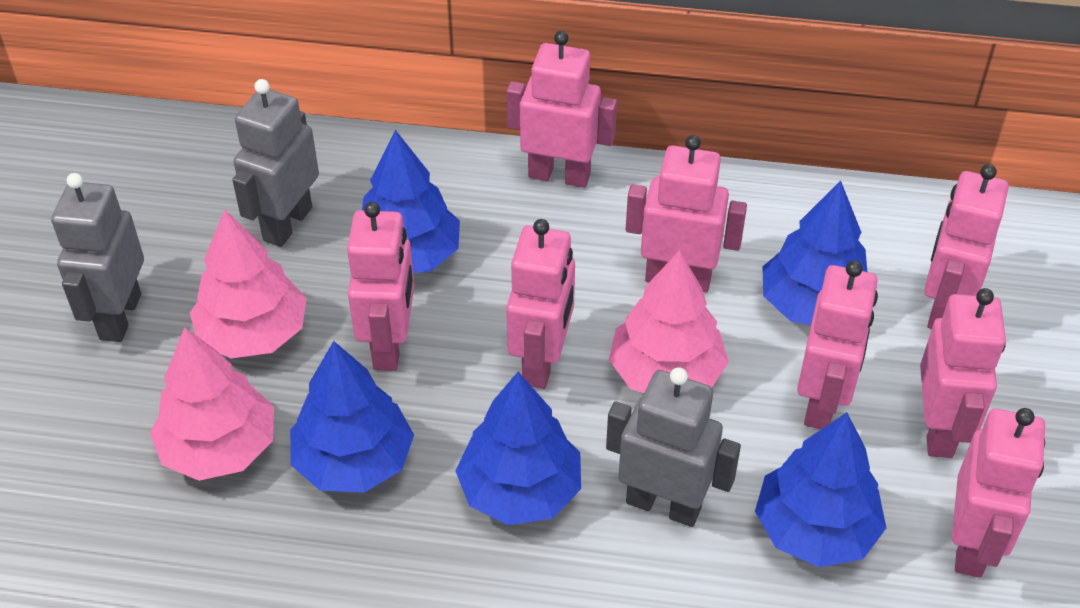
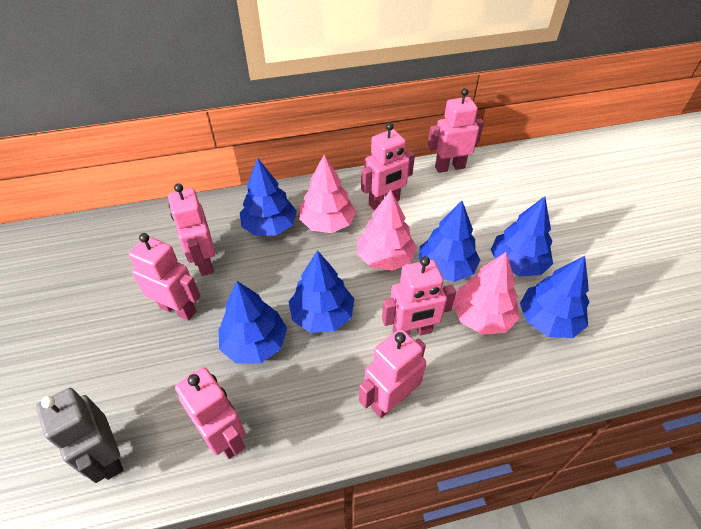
blue tree: 5 -> 6
grey robot: 3 -> 1
pink robot: 8 -> 7

